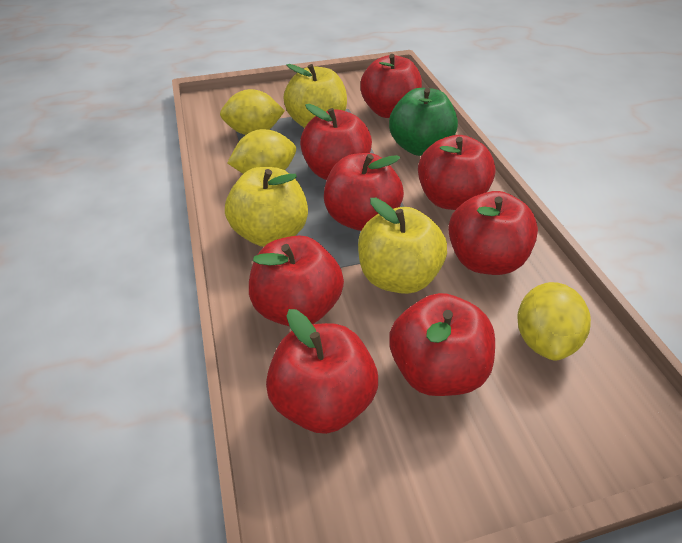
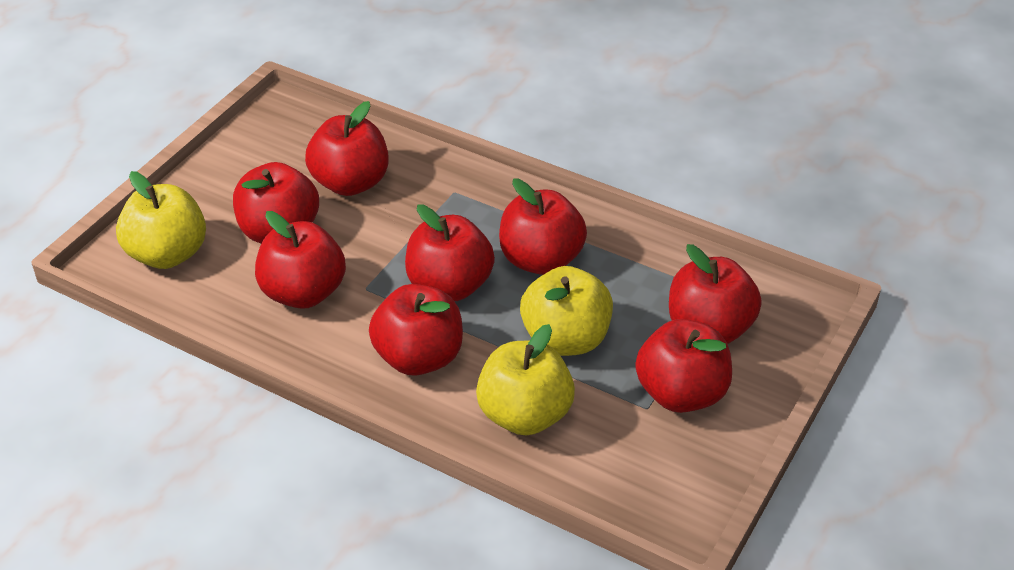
green apple: 1 -> 0
yellow lemon: 3 -> 0

